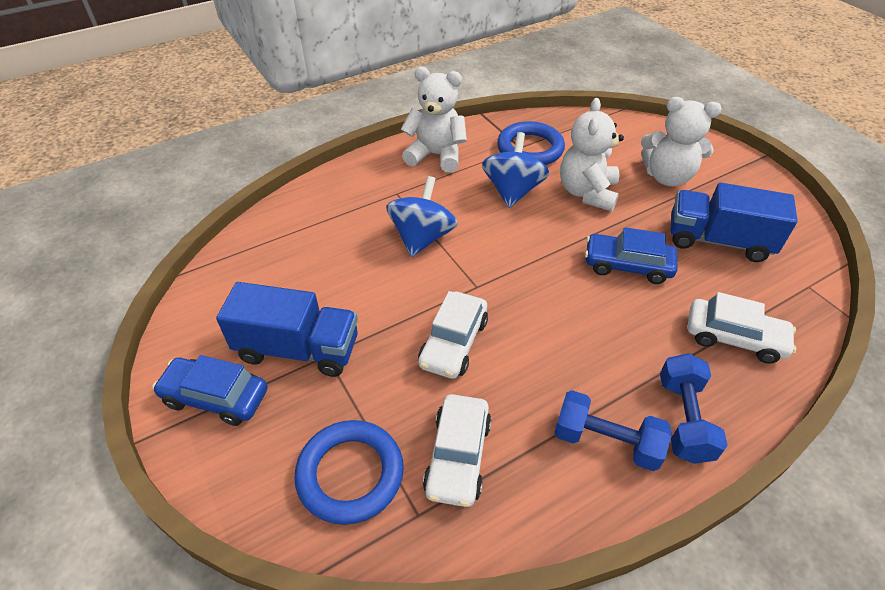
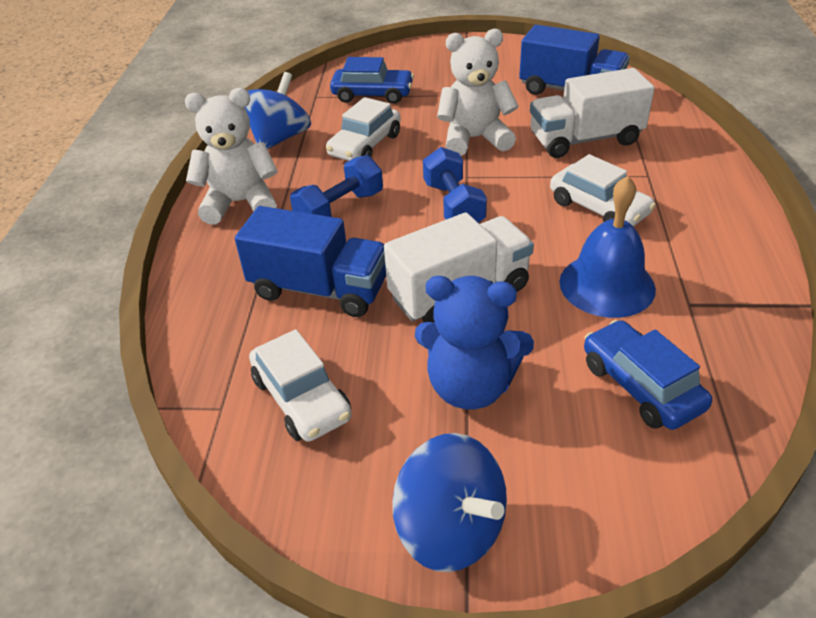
blue bell: 0 -> 1
blue ring: 2 -> 0
blue teddy bear: 0 -> 1
white teddy bear: 3 -> 2
white truck: 0 -> 2

